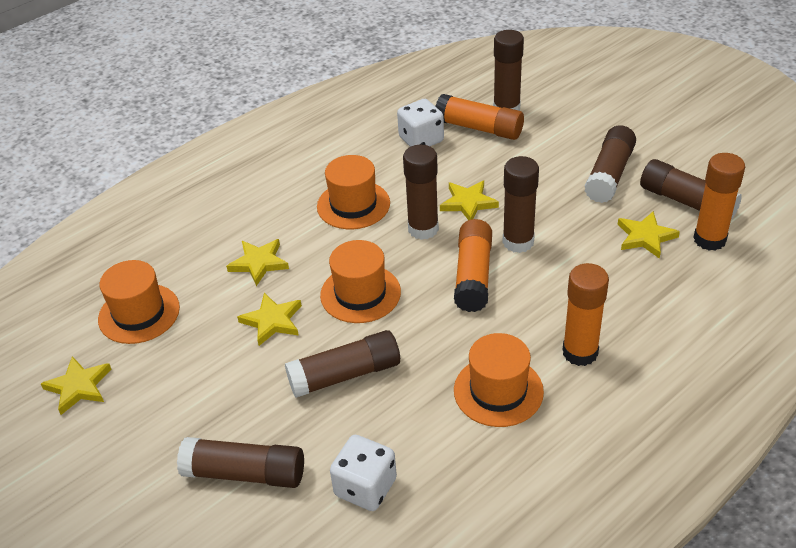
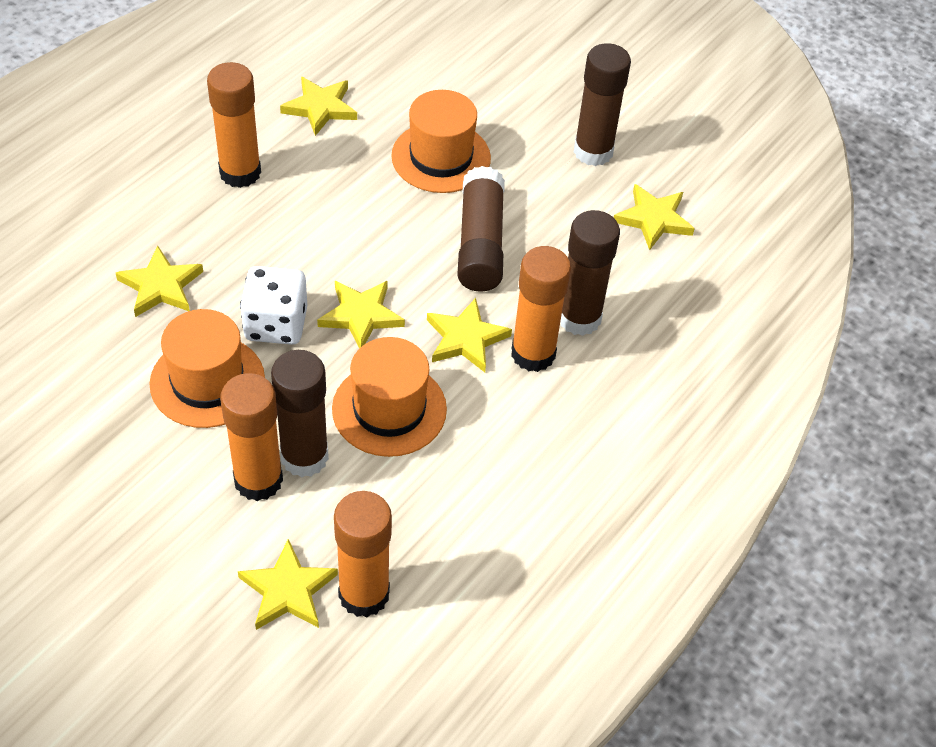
brown glue stick: 7 -> 4
orange hat: 4 -> 3
white dice: 2 -> 1
yellow star: 5 -> 6

